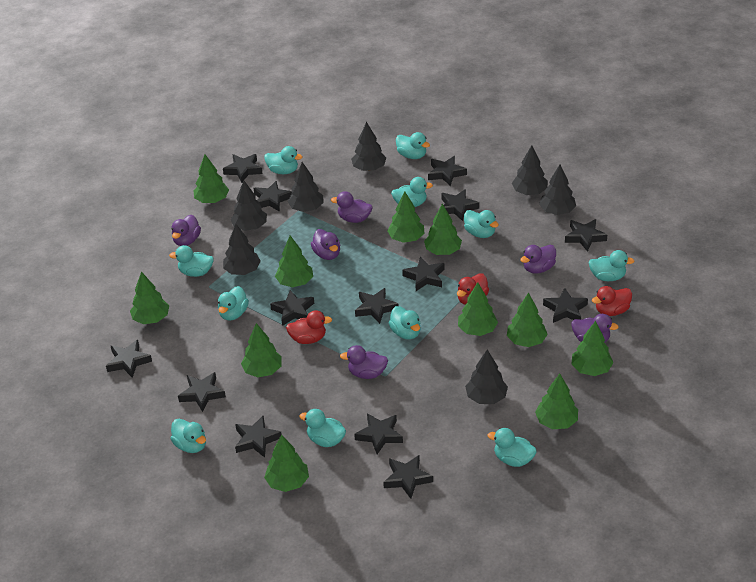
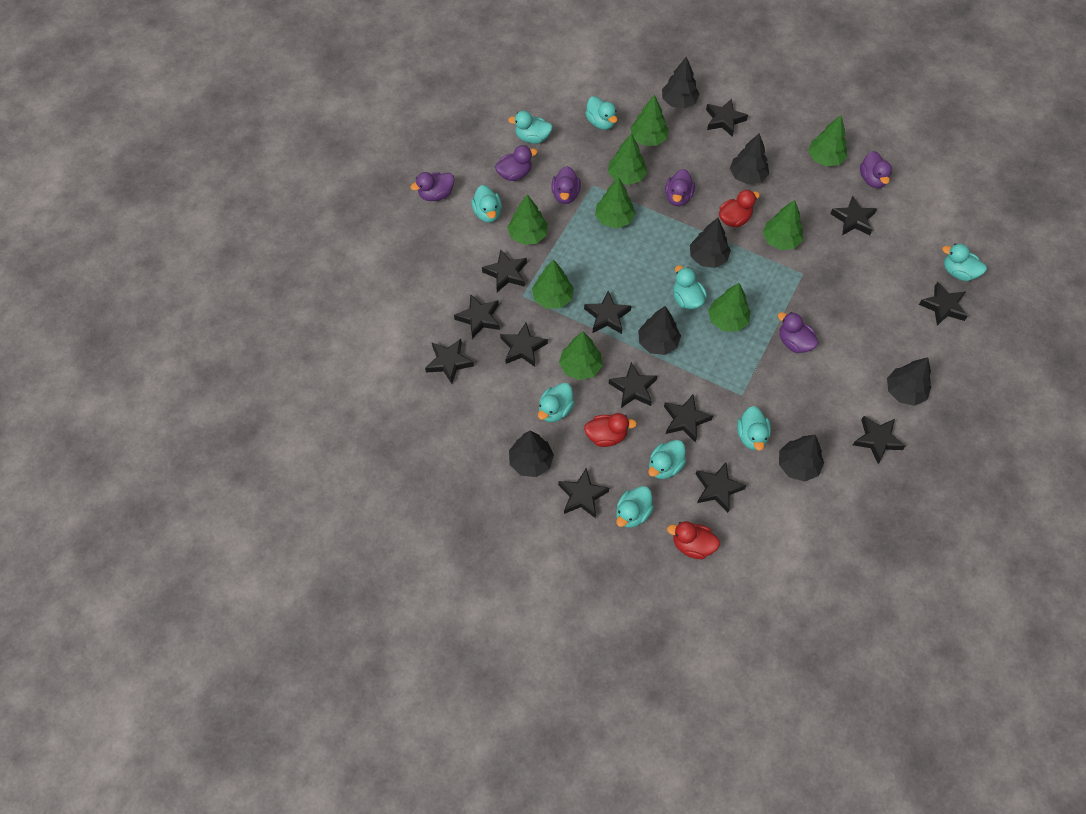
black star: 14 -> 13
green tree: 11 -> 9
turquoise duck: 11 -> 9

